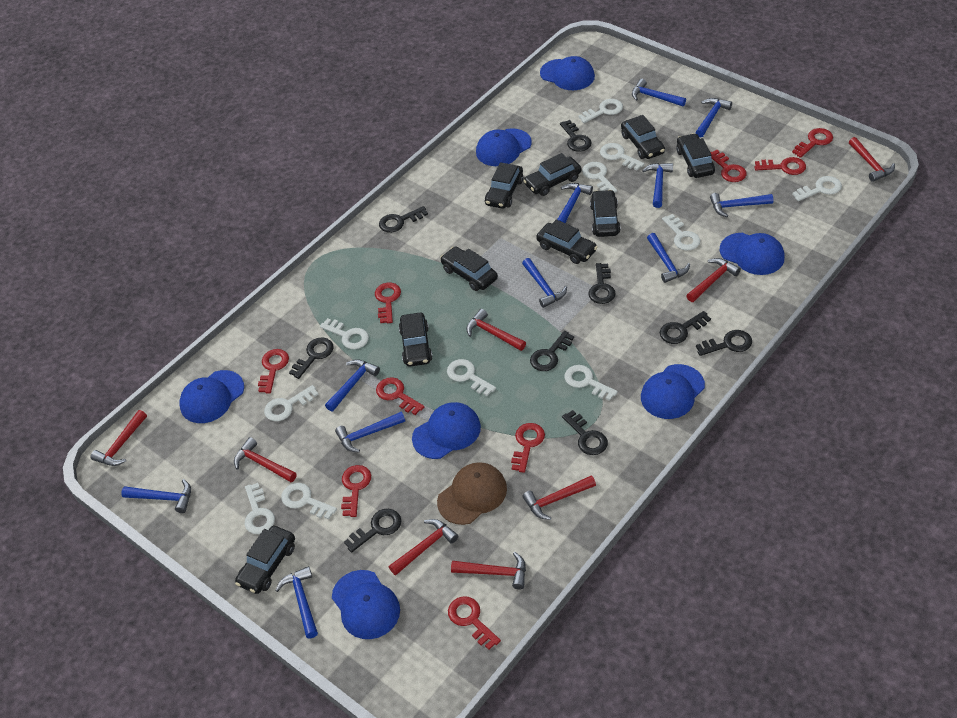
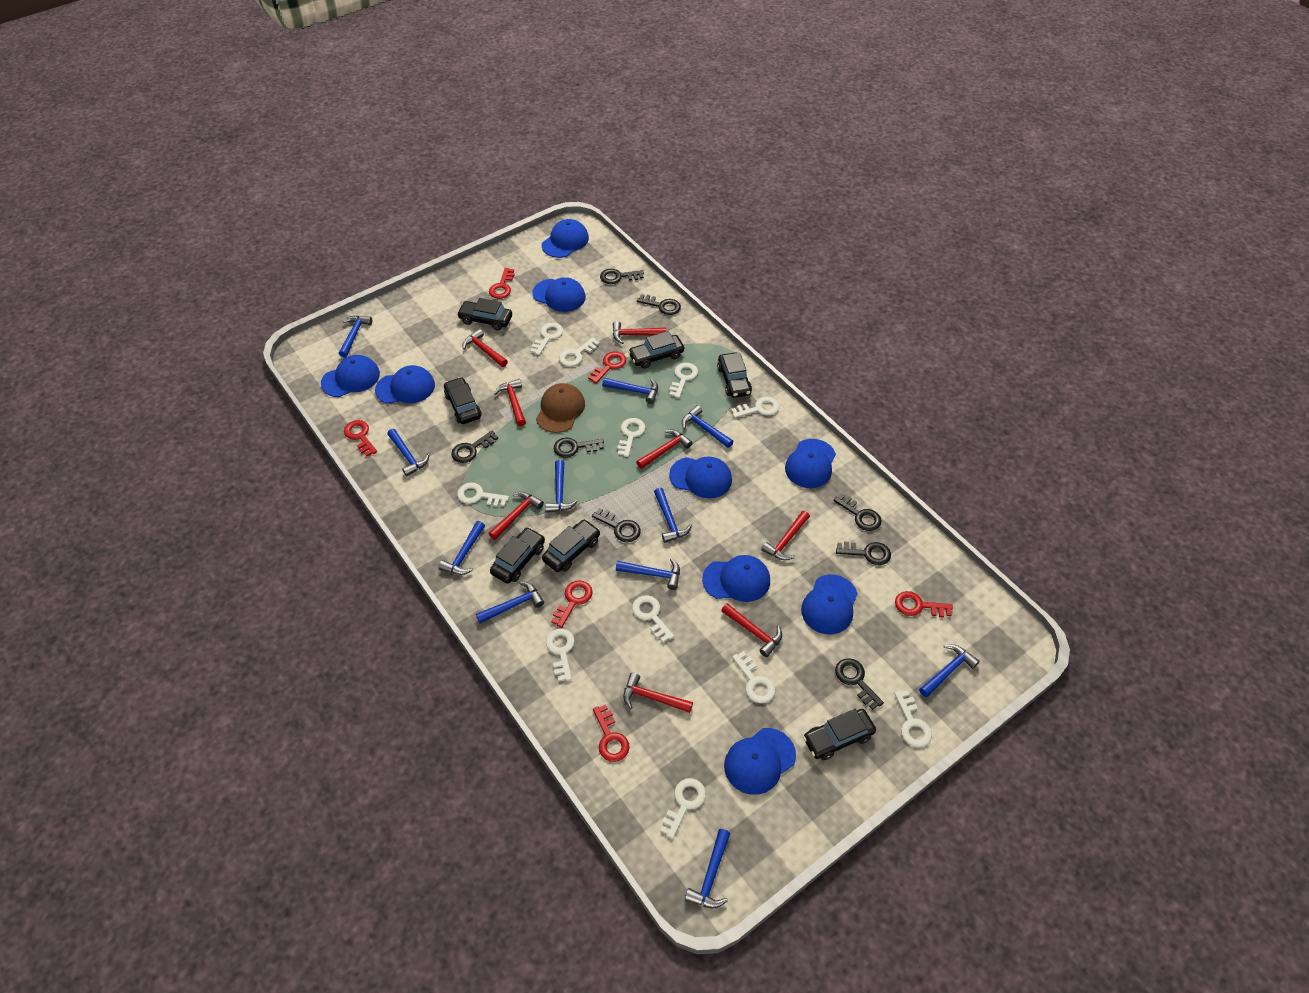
black car: 9 -> 7
black key: 9 -> 8
blue cap: 7 -> 9
red key: 9 -> 6

